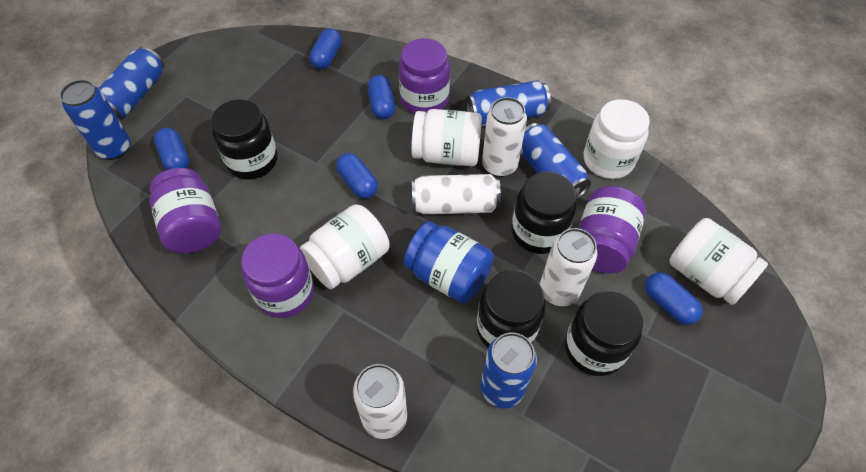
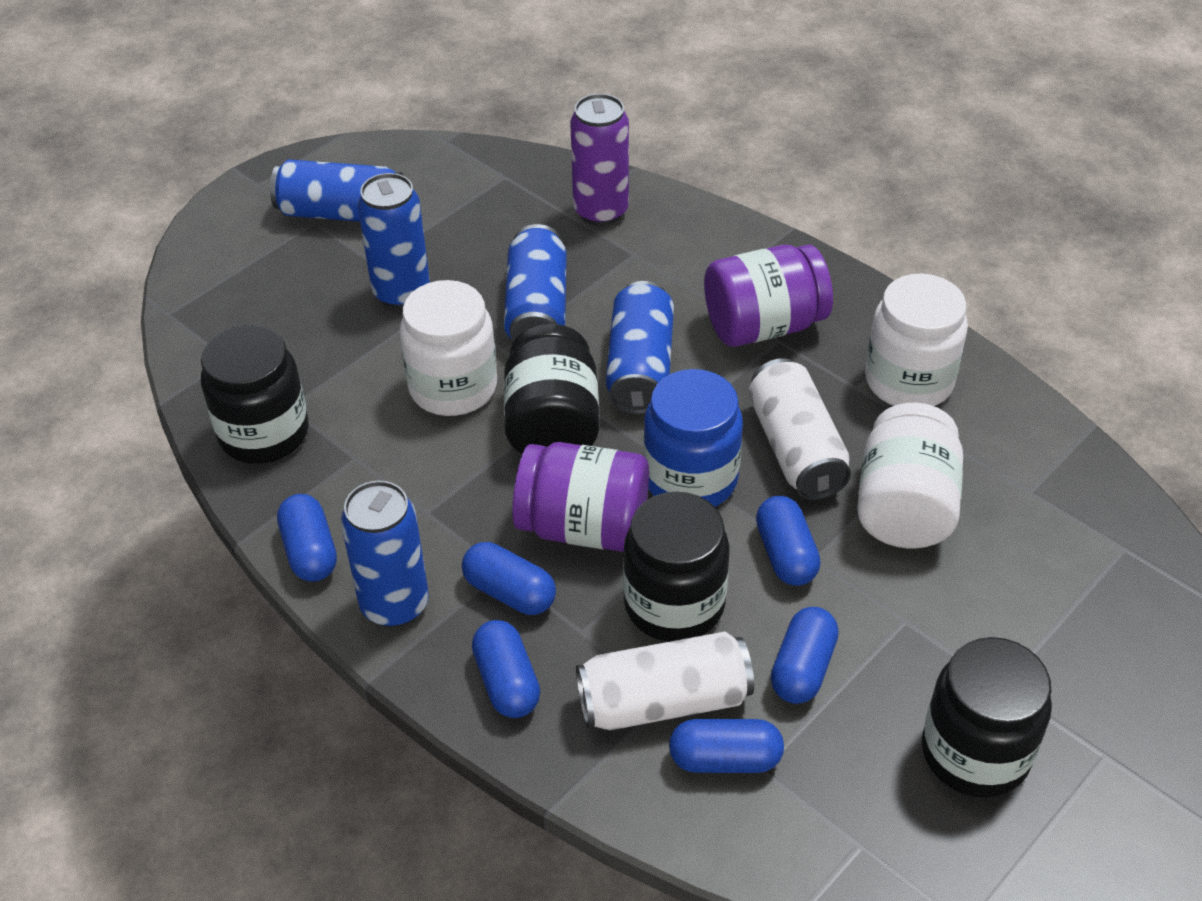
blue capsule: 5 -> 6
purple can: 0 -> 1
purple jar: 4 -> 2
white can: 4 -> 2
white jar: 4 -> 3

